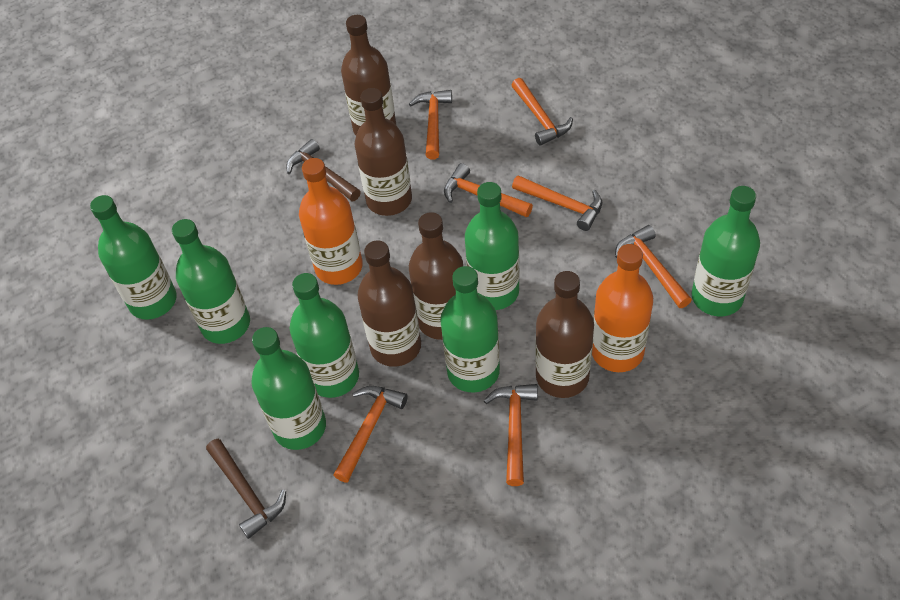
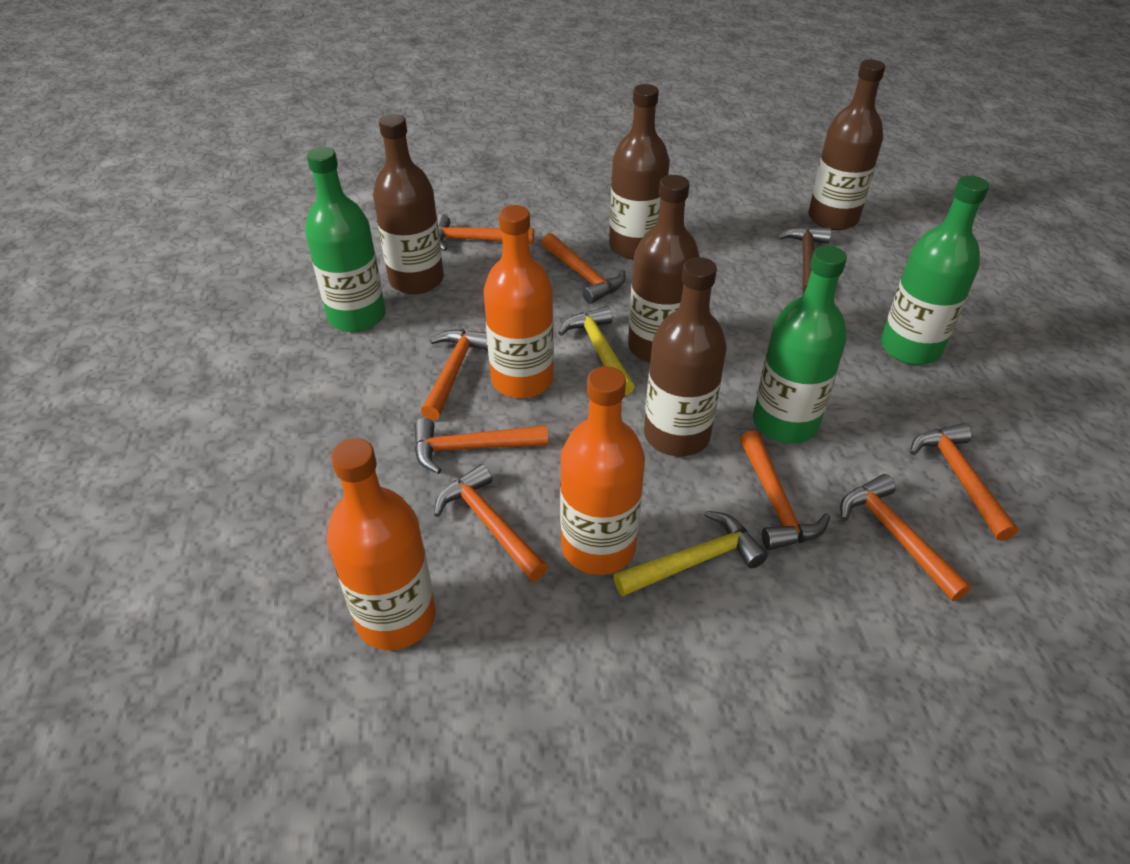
brown hammer: 2 -> 1
green bottle: 7 -> 3
orange bottle: 2 -> 3
orange hammer: 7 -> 8
yellow hammer: 0 -> 2

